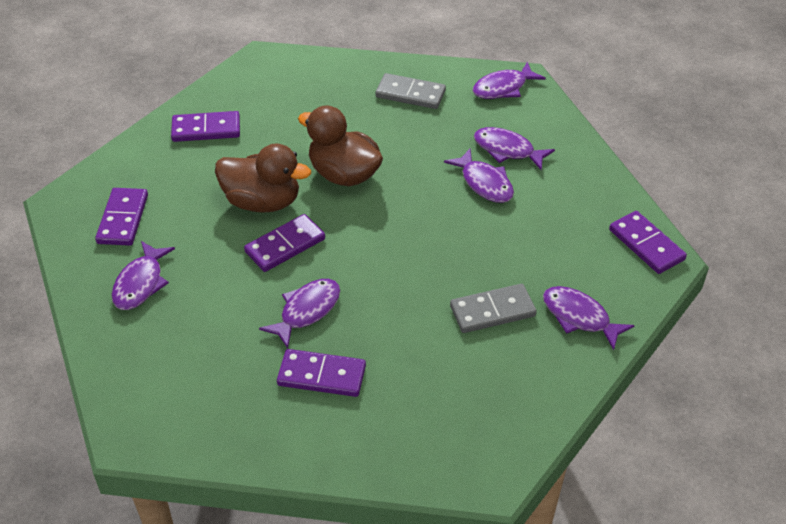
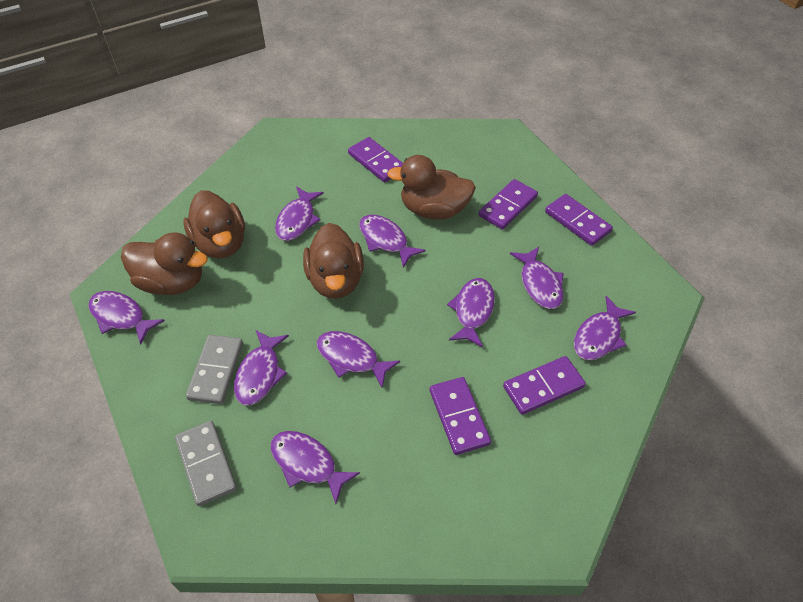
brown duck: 2 -> 4
purple fish: 6 -> 9

